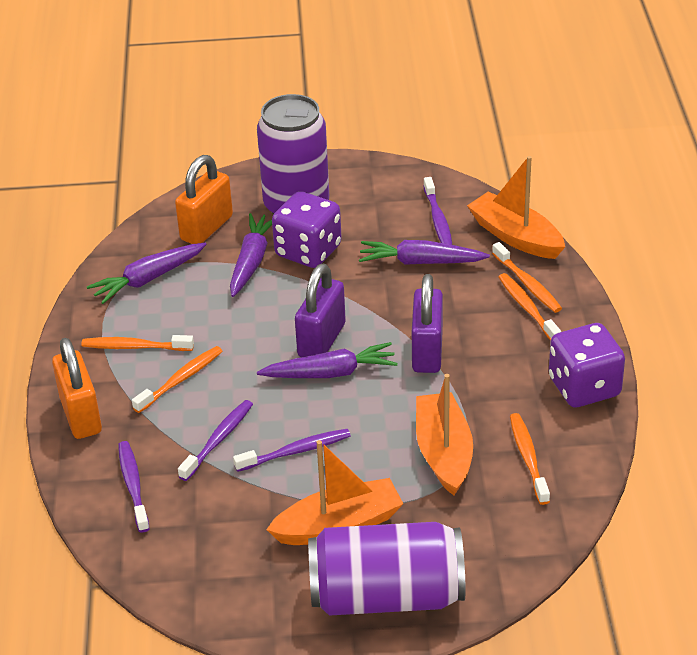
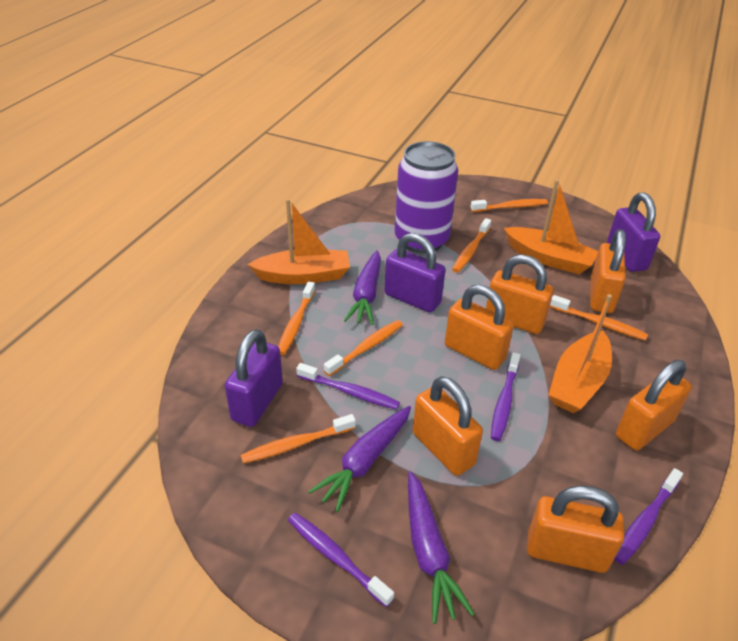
orange padlock: 2 -> 6
orange toothbrush: 5 -> 6
purple can: 2 -> 1
purple carrot: 4 -> 3
purple dice: 2 -> 0
purple padlock: 2 -> 3

